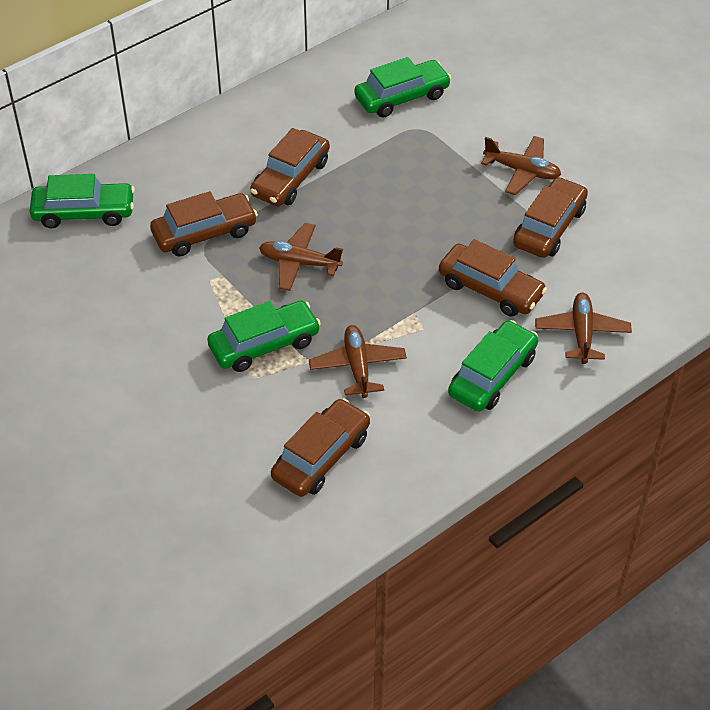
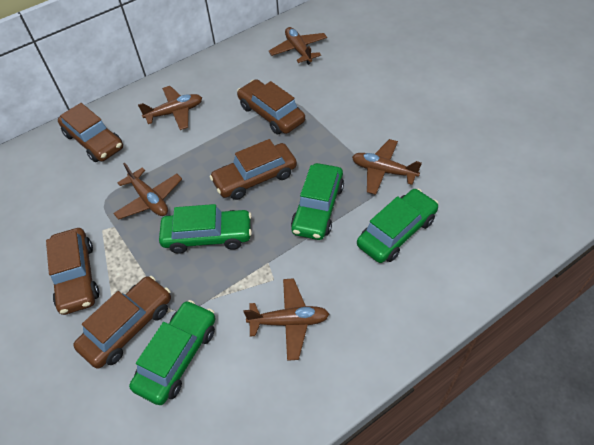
brown plane: 4 -> 5

